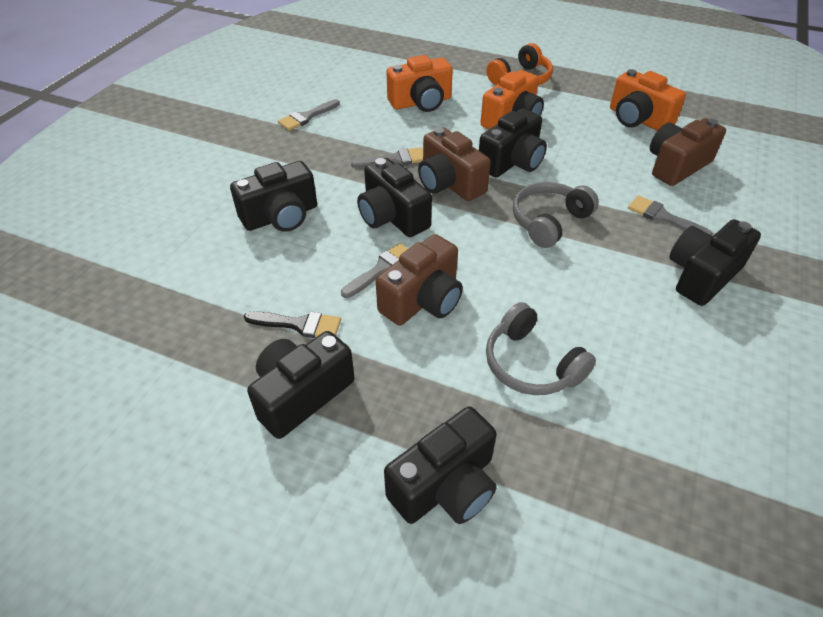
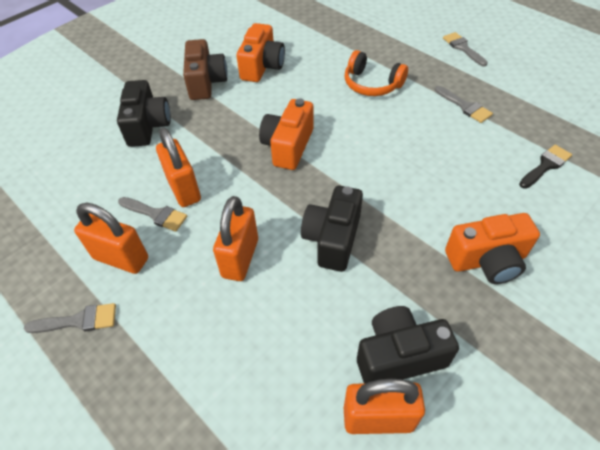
black camera: 6 -> 3
brown camera: 3 -> 1
grey headphones: 2 -> 0
orange padlock: 0 -> 4

